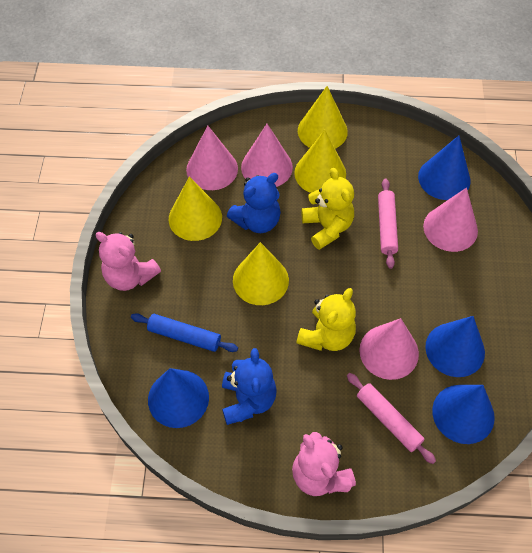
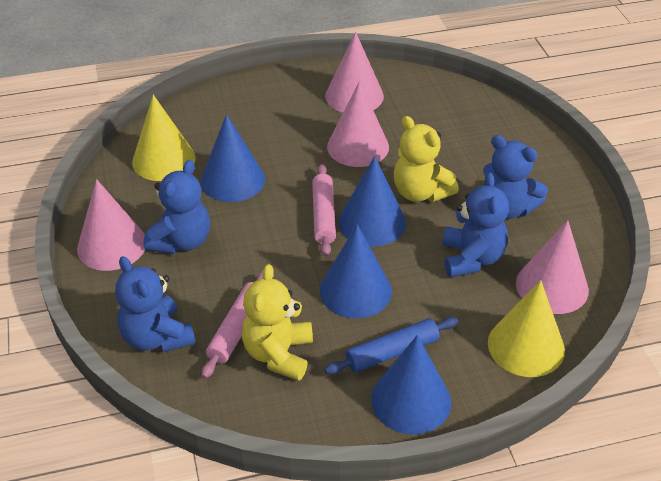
blue teddy bear: 2 -> 4
pink teddy bear: 2 -> 0
yellow cone: 4 -> 2

